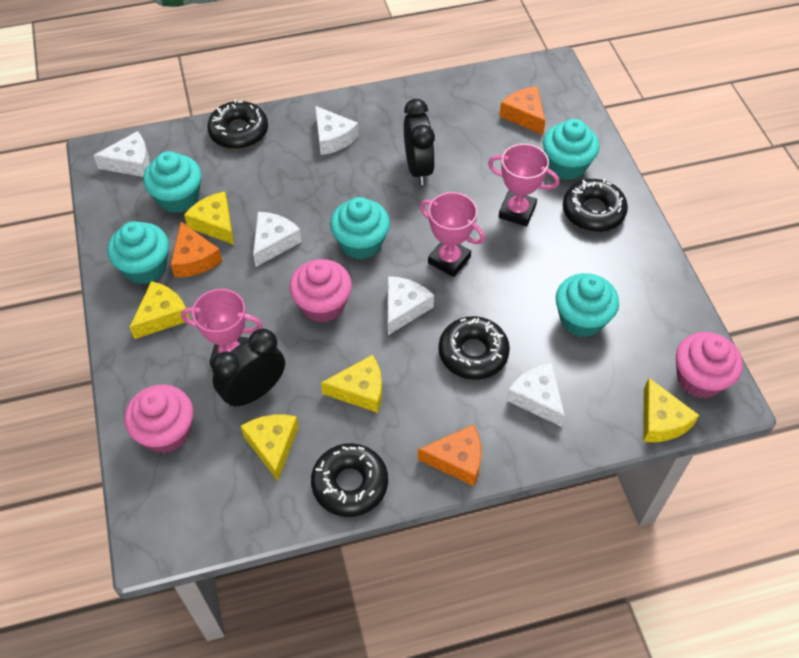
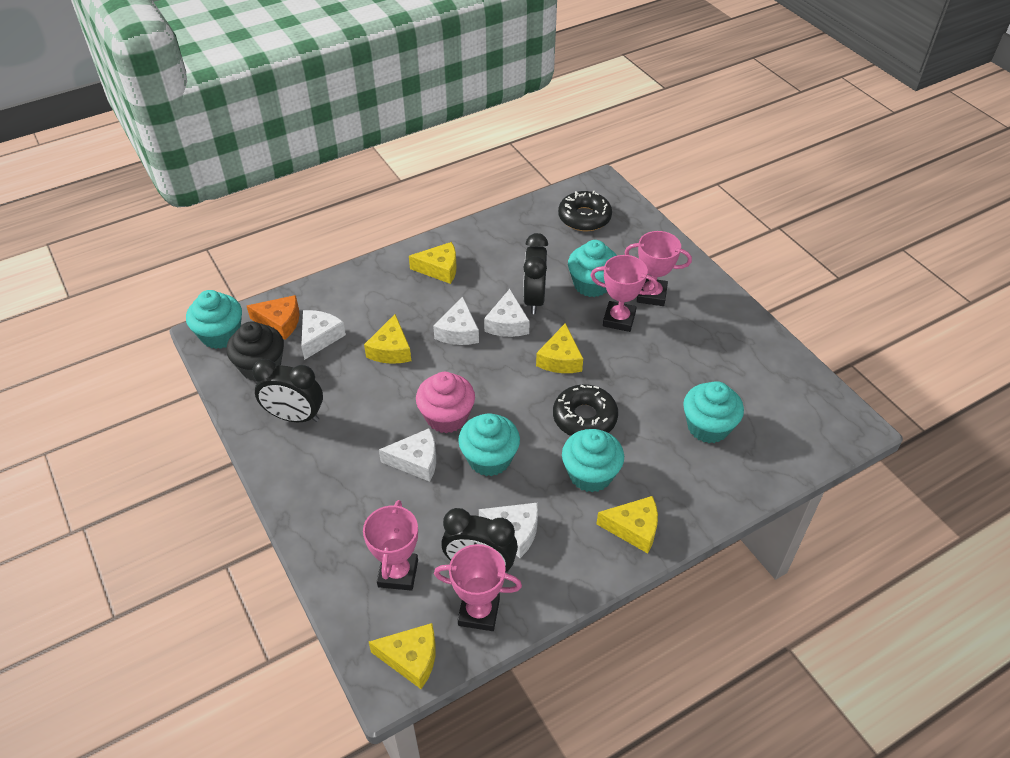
black clock: 2 -> 3
black cupcake: 0 -> 1
black donut: 4 -> 2
orange cheese: 3 -> 1
pink cupcake: 3 -> 1
pink trophy: 3 -> 4

